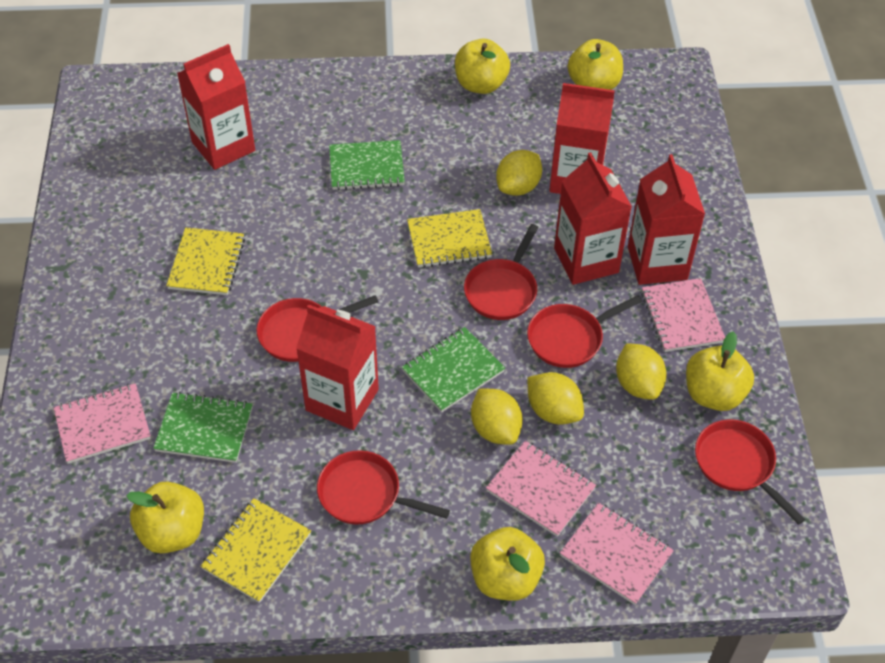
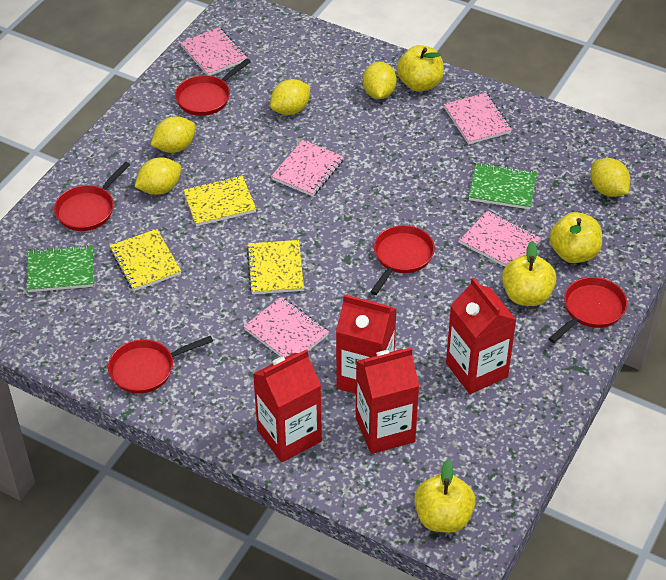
green notebook: 3 -> 2
pink notebook: 4 -> 5
red carton: 5 -> 4
yellow apple: 5 -> 4
yellow lemon: 4 -> 5

